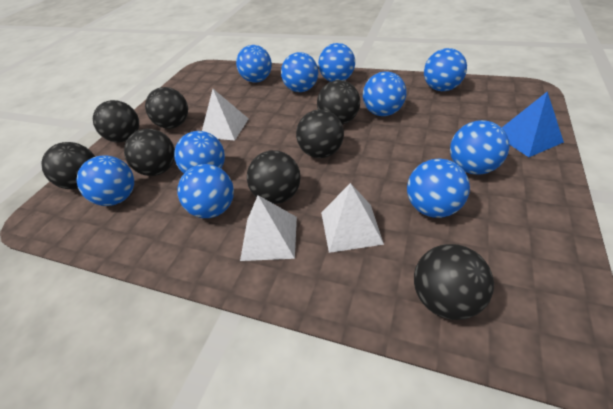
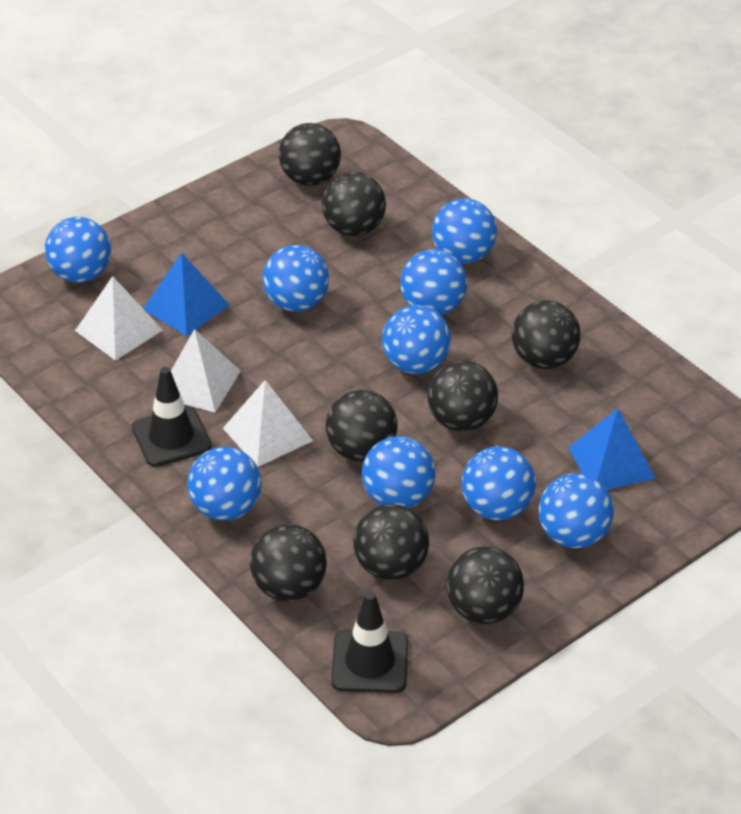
black traffic cone: 0 -> 2
blue ball: 10 -> 9
blue pyramid: 1 -> 2

